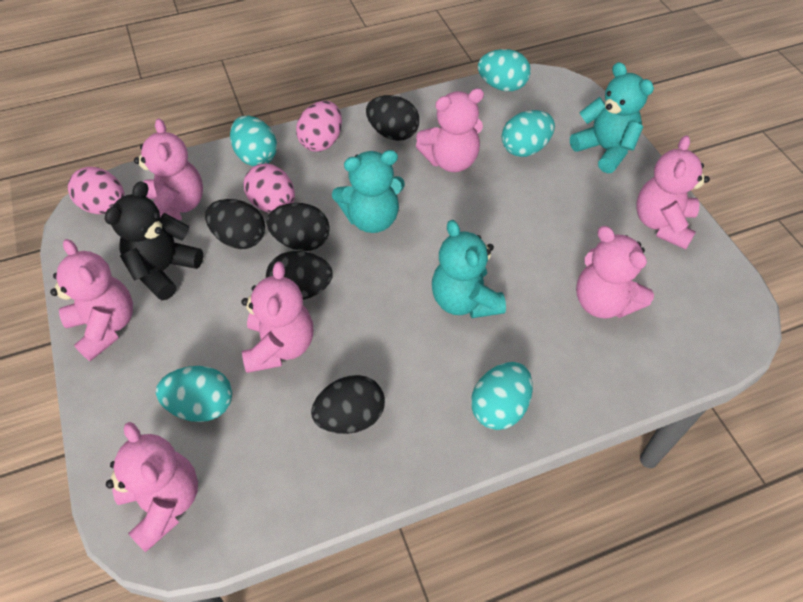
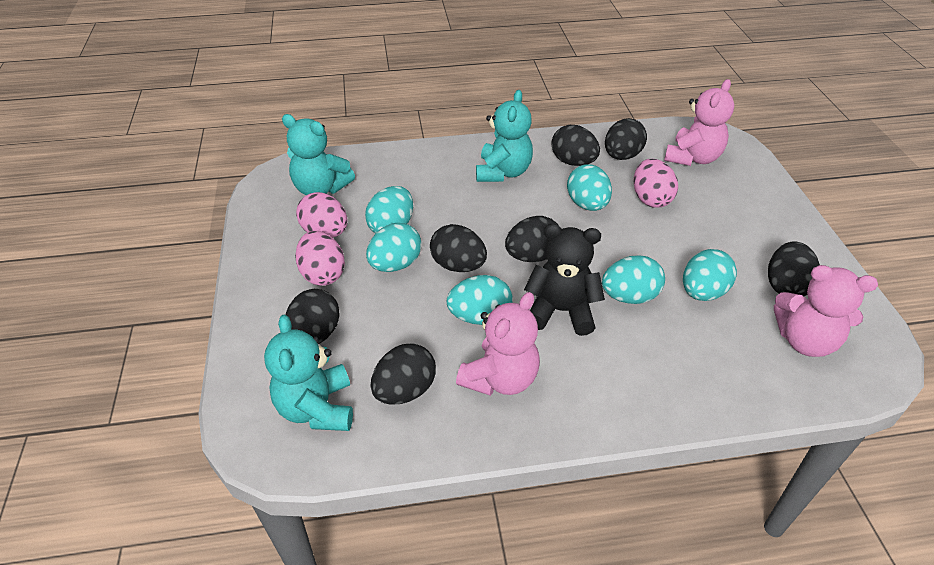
black egg: 5 -> 7
pink teddy bear: 7 -> 3
turquoise egg: 5 -> 6

